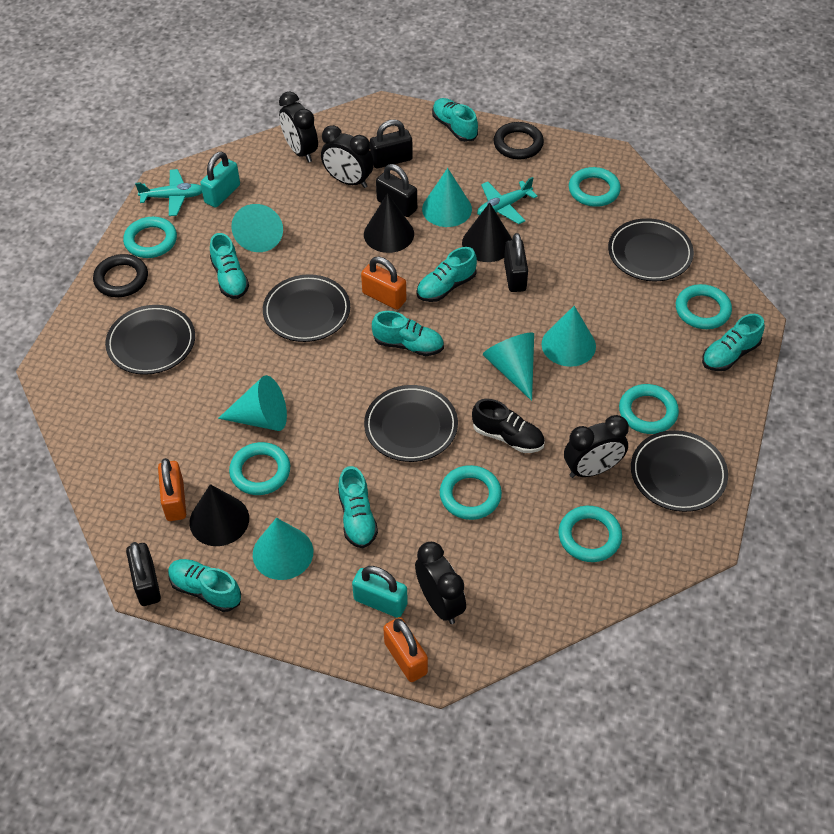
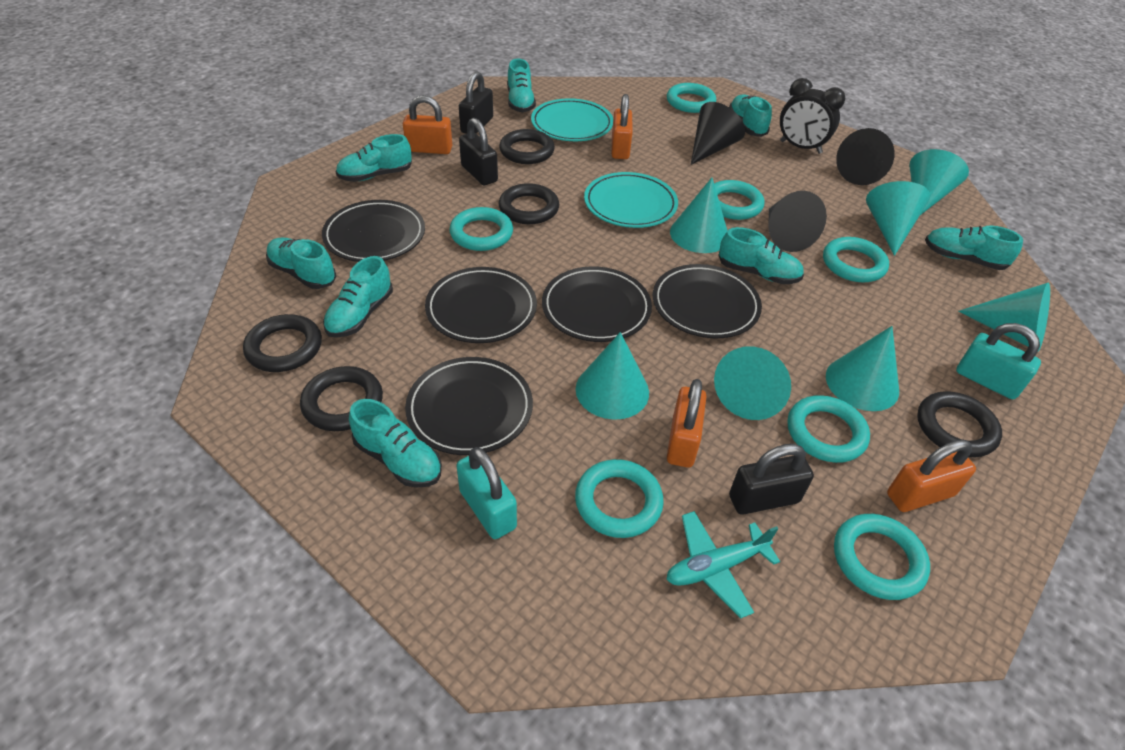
black clock: 4 -> 1
black padlock: 4 -> 3
black ring: 2 -> 5
black shoe: 1 -> 0
orange padlock: 3 -> 4
turquoise cone: 6 -> 7
turquoise plane: 2 -> 1
turquoise plate: 0 -> 2
turquoise shoe: 7 -> 8

